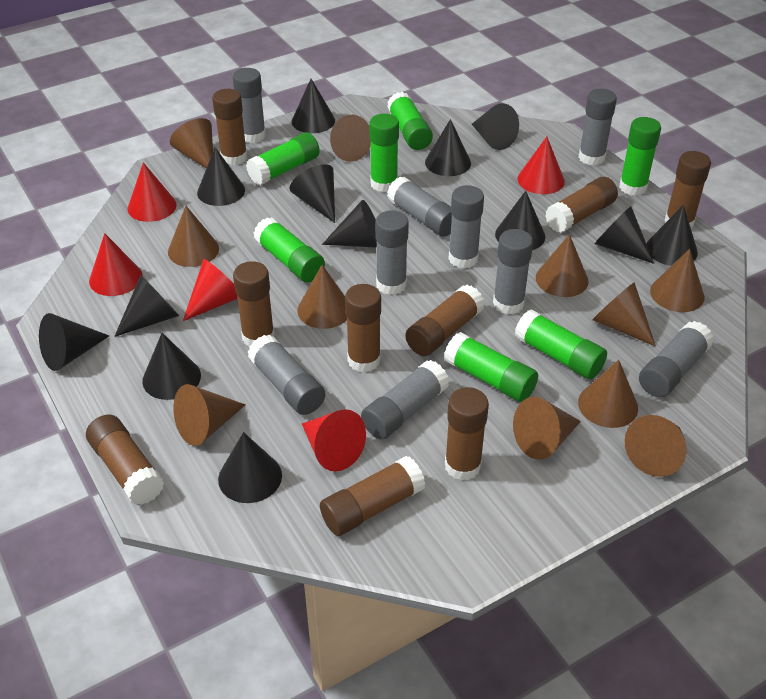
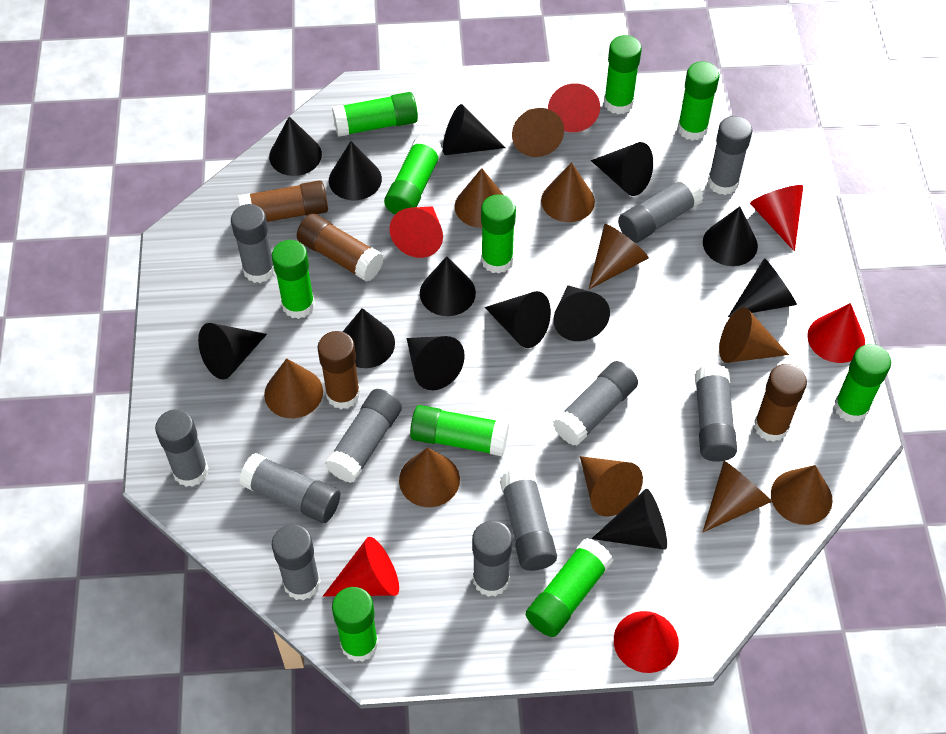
brown cone: 11 -> 10
brown glue stick: 9 -> 4
green glue stick: 7 -> 10
grey glue stick: 9 -> 11
red cone: 5 -> 6

